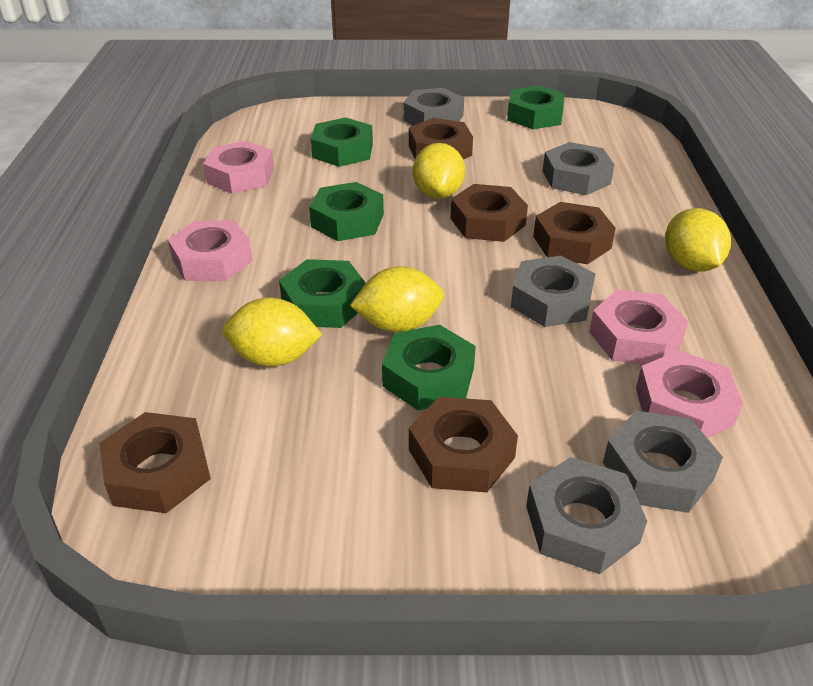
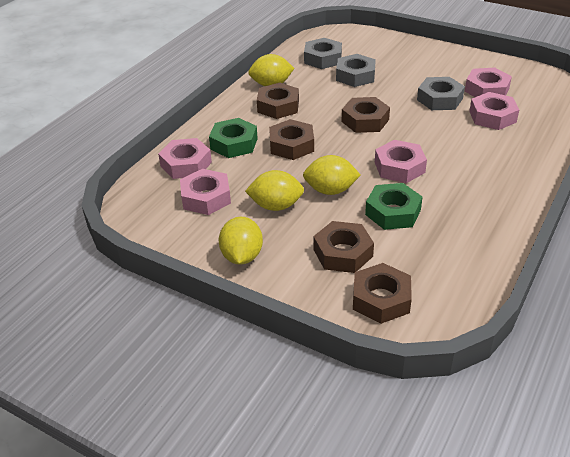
green nut: 5 -> 2
grey nut: 5 -> 3
pink nut: 4 -> 5

